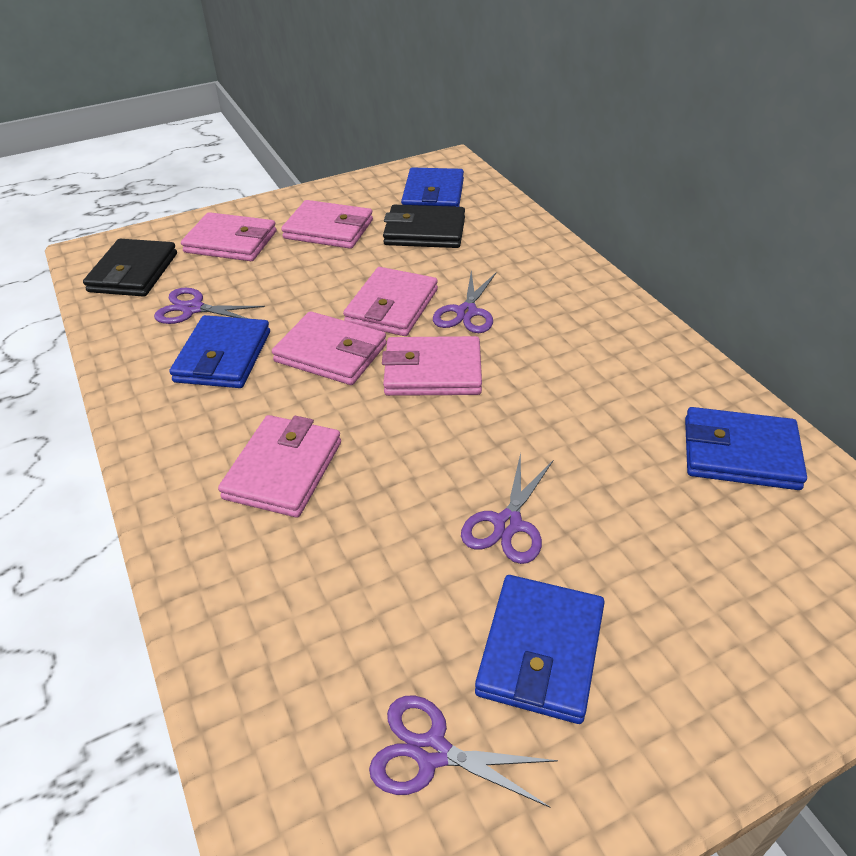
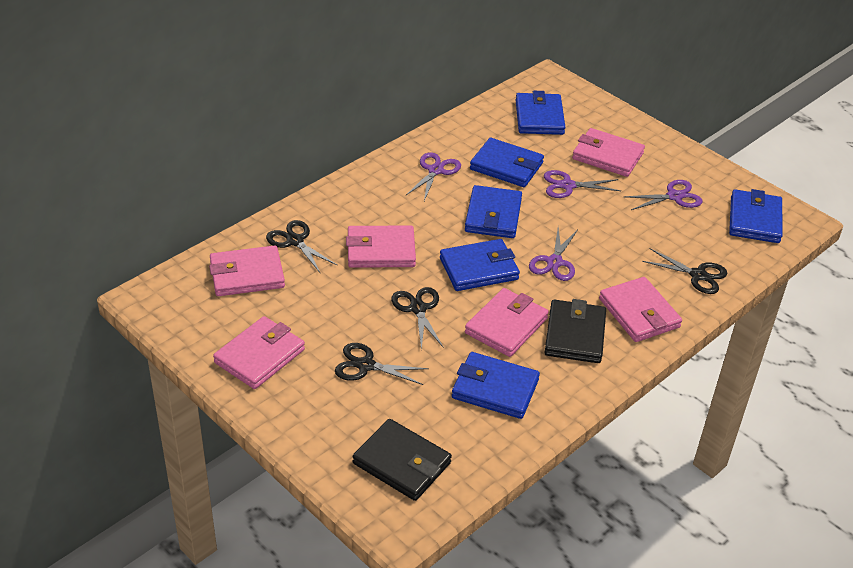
black scissors: 0 -> 4
blue wallet: 4 -> 6

